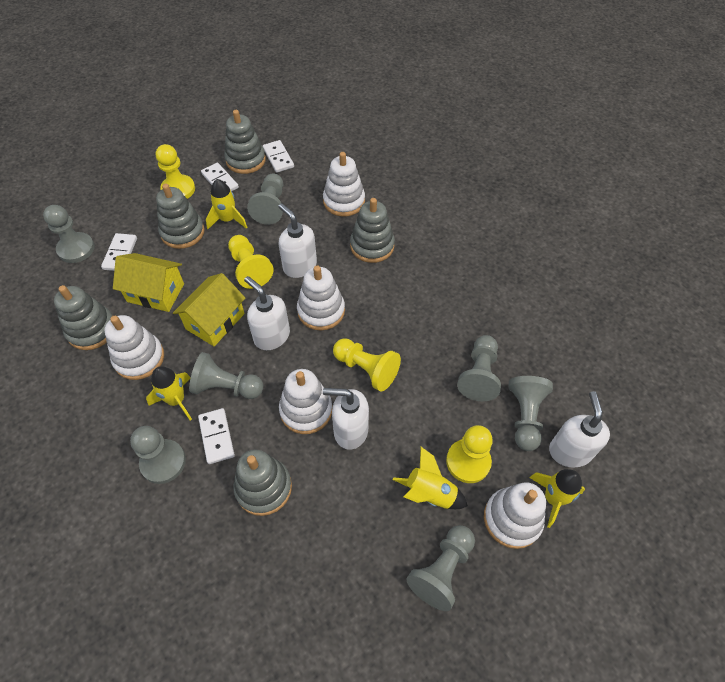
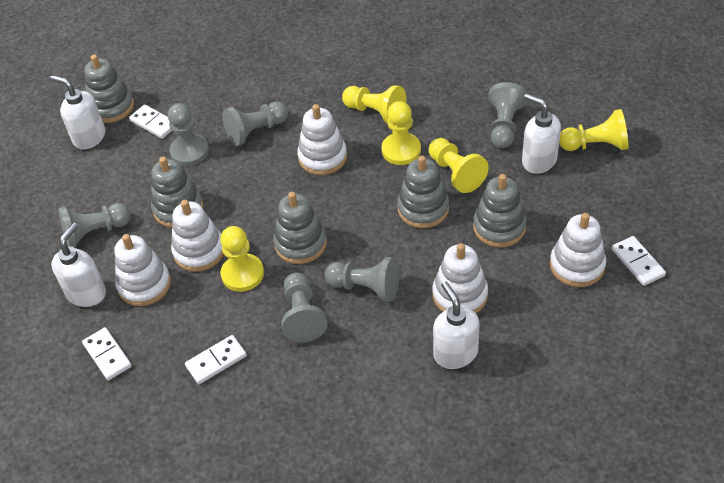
grey pawn: 7 -> 6
yellow house: 2 -> 0
yellow pawn: 4 -> 5
yellow rocket: 4 -> 0

